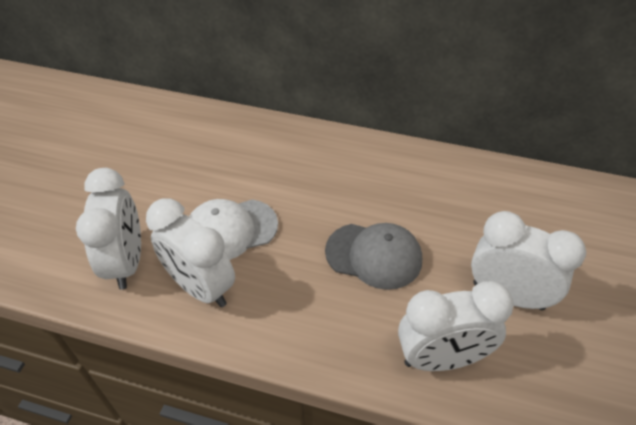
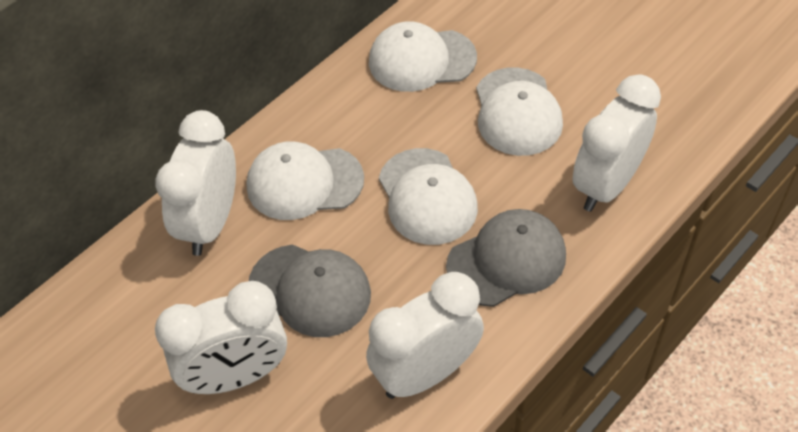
grey cap: 1 -> 2
white cap: 1 -> 4

